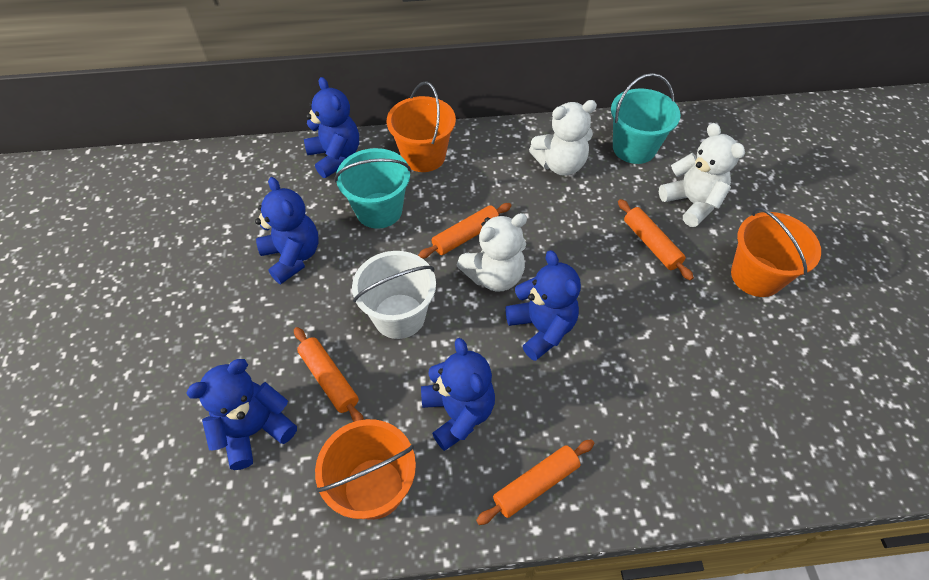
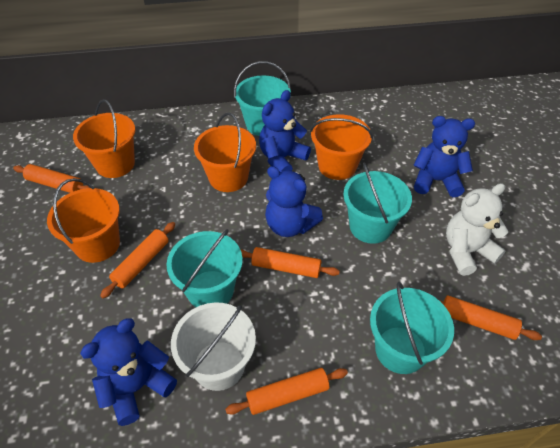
blue teddy bear: 5 -> 4
orange bucket: 3 -> 4
orange rolling pin: 4 -> 5
turquoise bucket: 2 -> 4
white teddy bear: 3 -> 1

